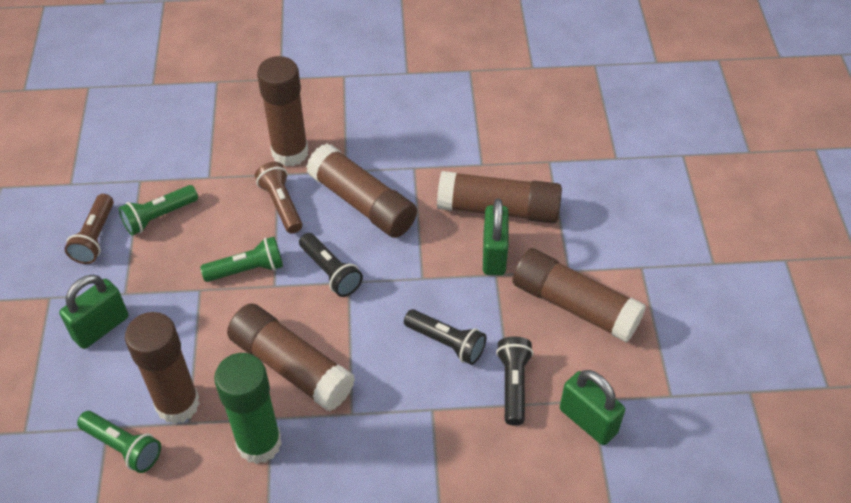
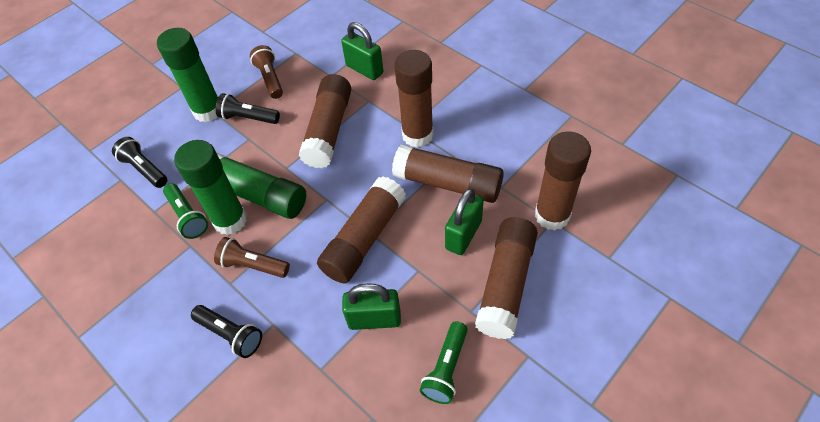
green flashlight: 3 -> 2
green glue stick: 1 -> 3

